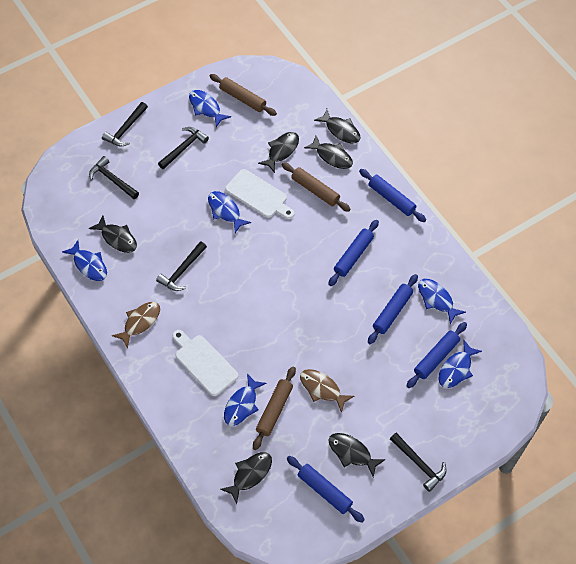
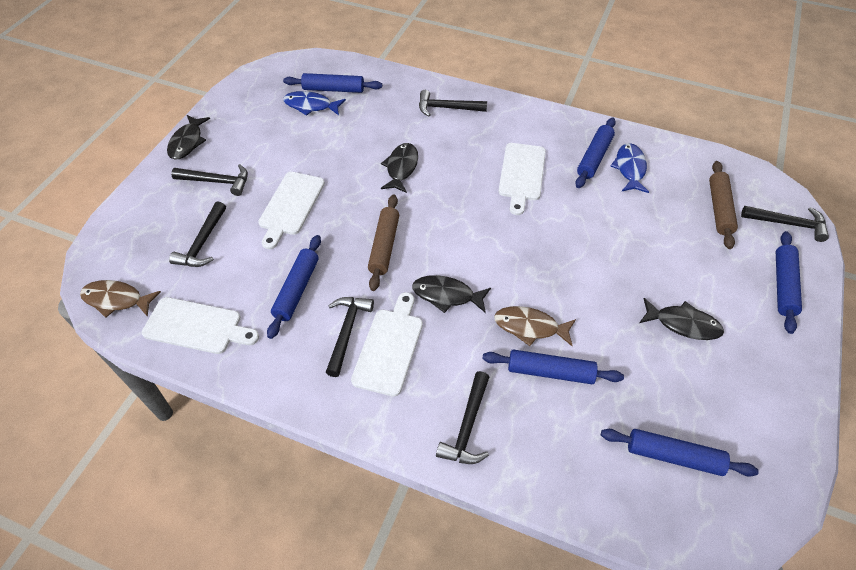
black fish: 6 -> 4
black hammer: 5 -> 6
blue fish: 6 -> 2
blue rolling pin: 5 -> 6
brown rolling pin: 3 -> 2
white cutting board: 2 -> 4

